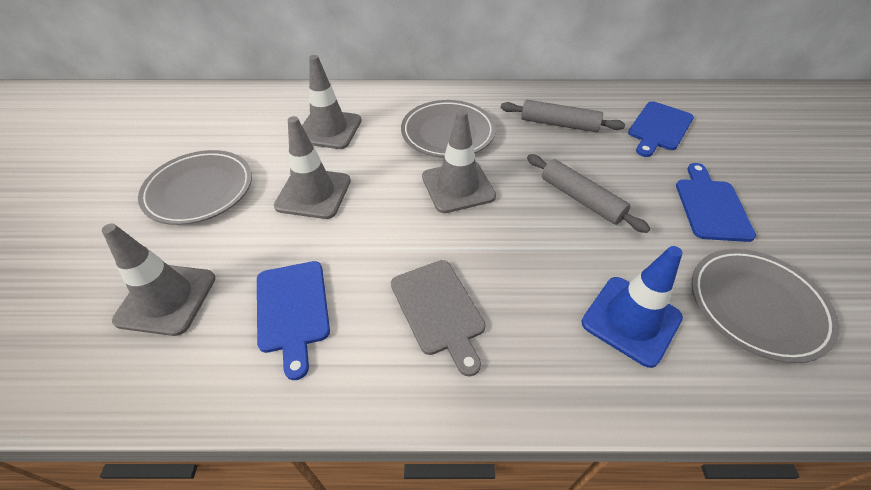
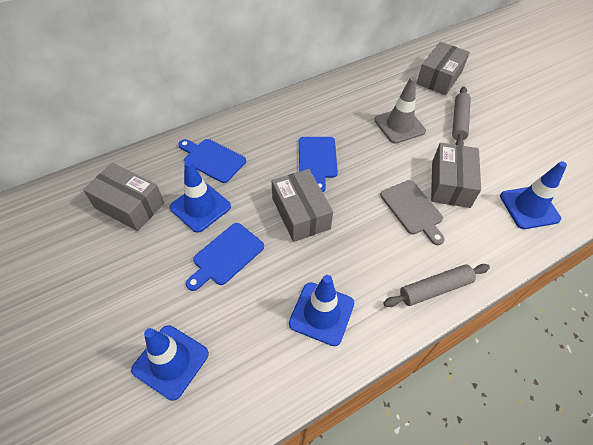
blue traffic cone: 1 -> 4
grey box: 0 -> 4
grey plate: 3 -> 0
grey traffic cone: 4 -> 1

